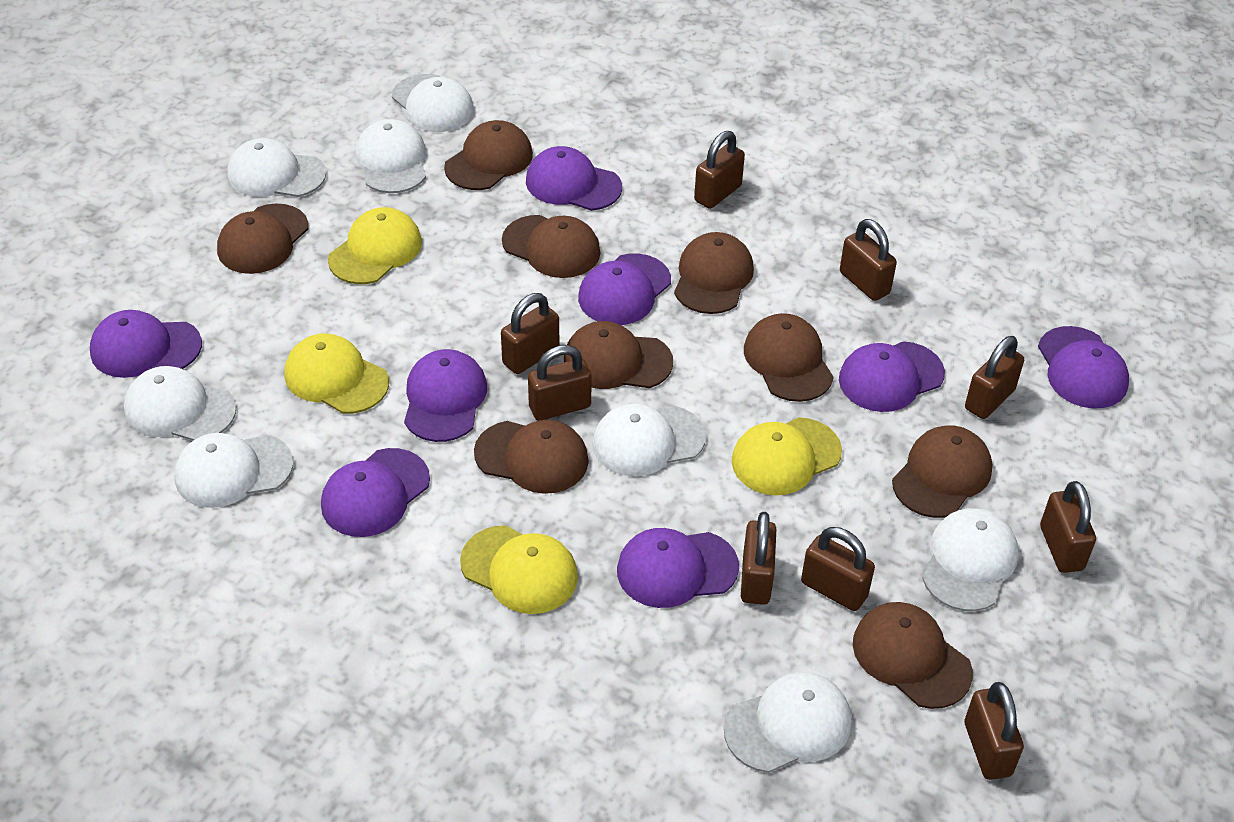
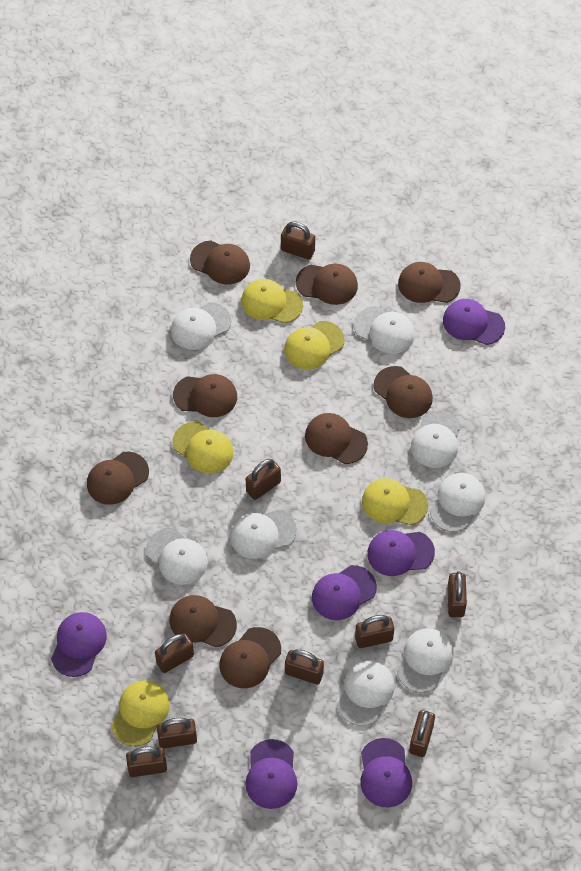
purple cap: 8 -> 6
yellow cap: 4 -> 5

